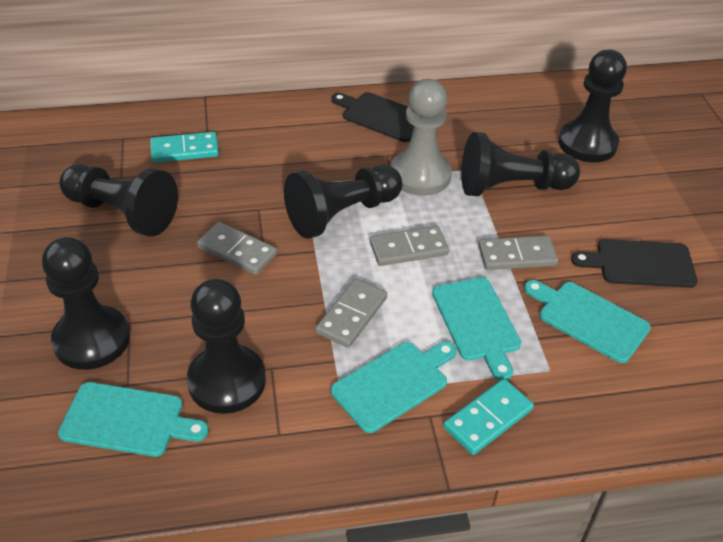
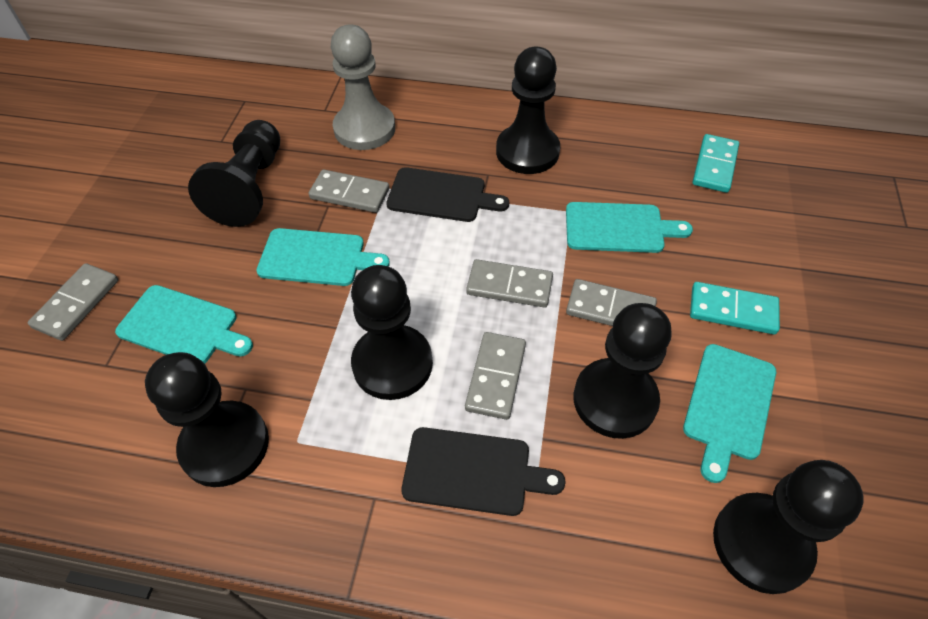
grey domino: 4 -> 5

